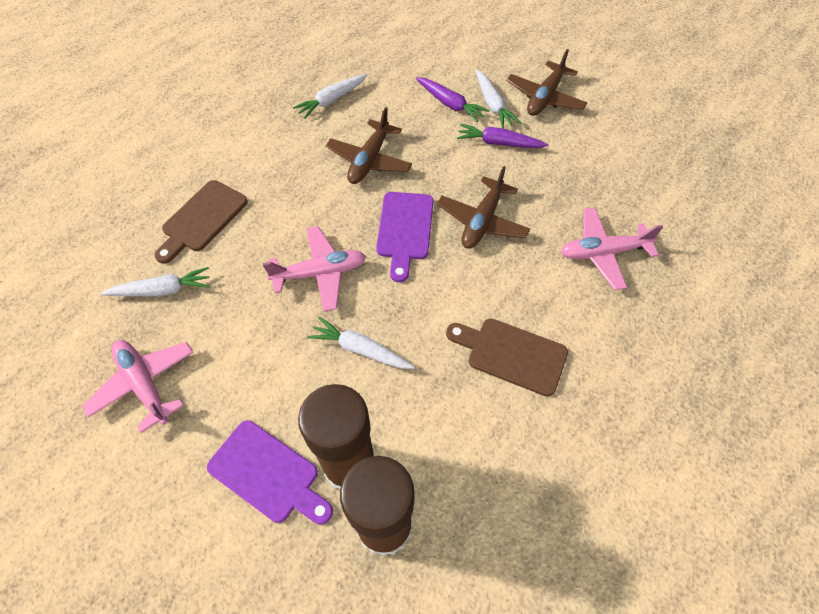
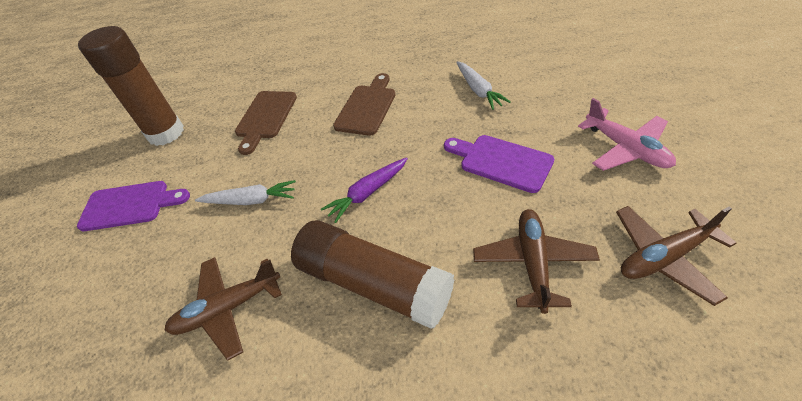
pink plane: 3 -> 1
purple carrot: 2 -> 1
white carrot: 4 -> 2

